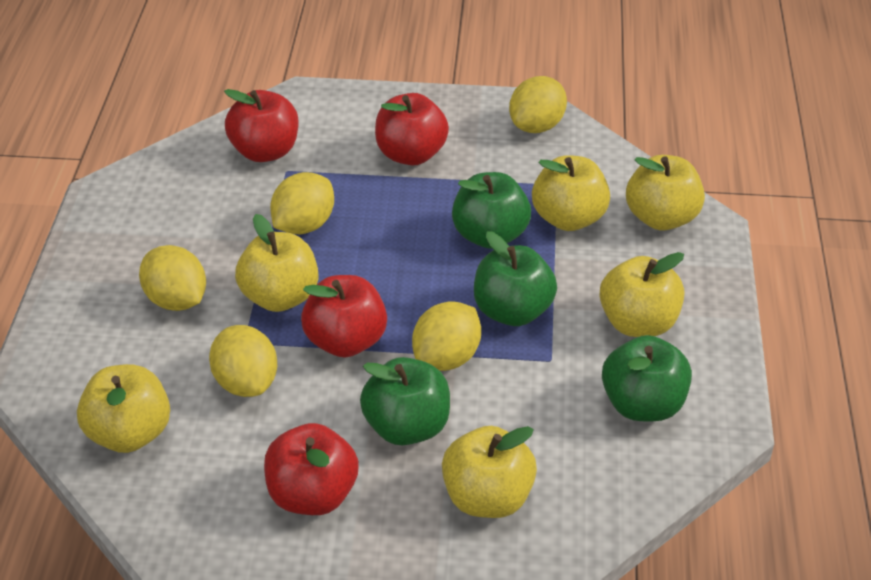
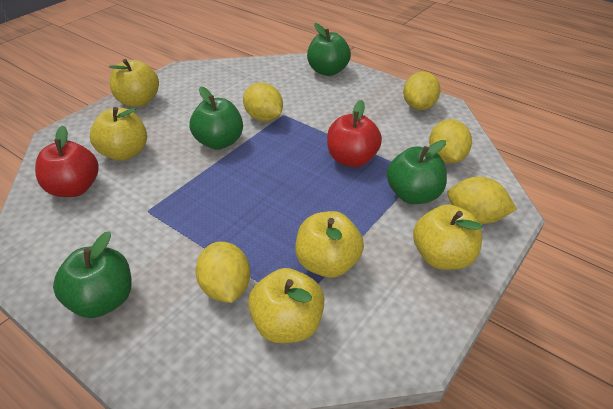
red apple: 4 -> 2
yellow apple: 6 -> 5

